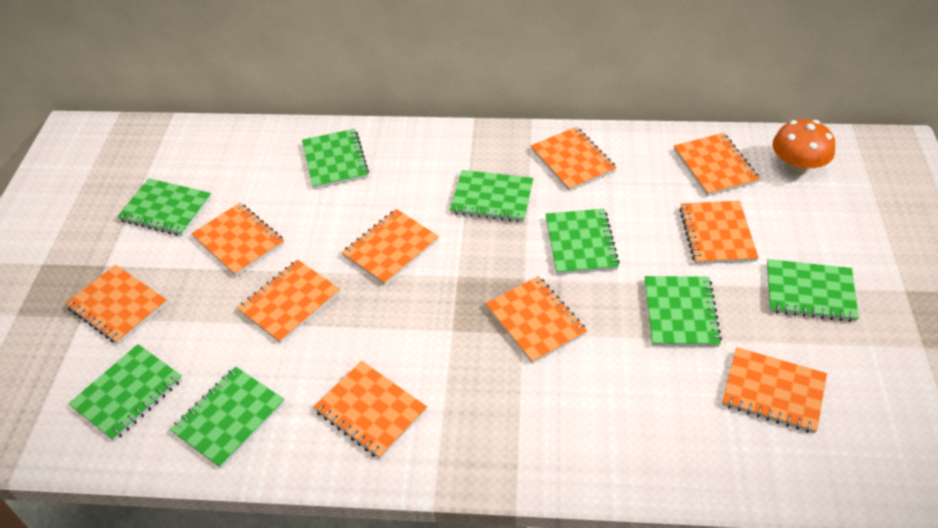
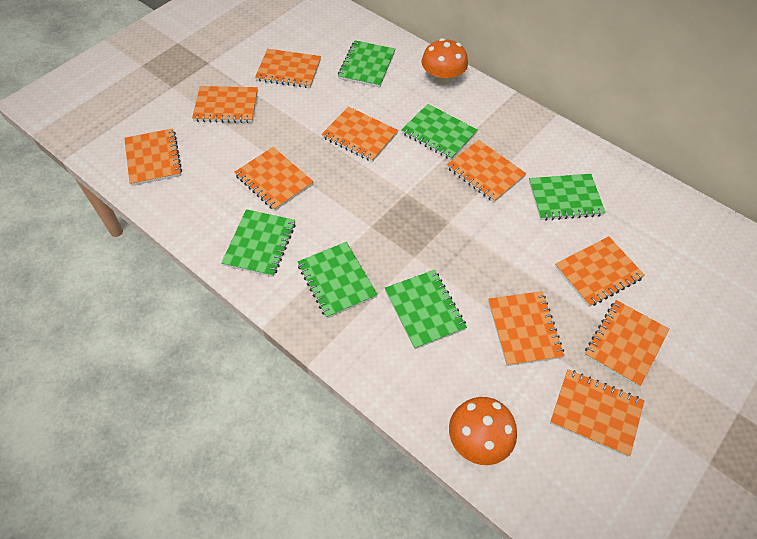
green notebook: 8 -> 6
orange mushroom: 1 -> 2

